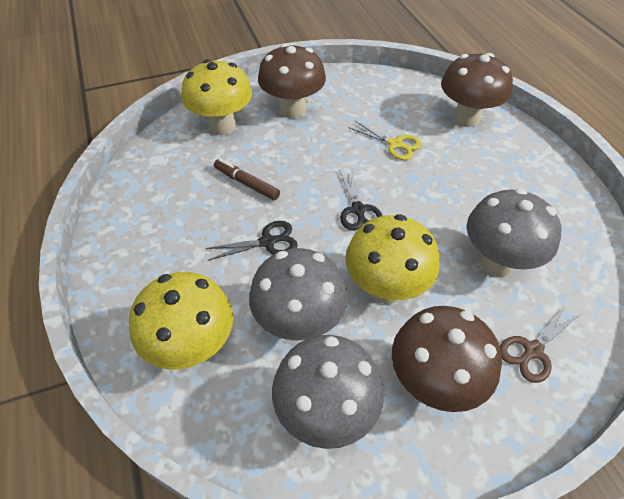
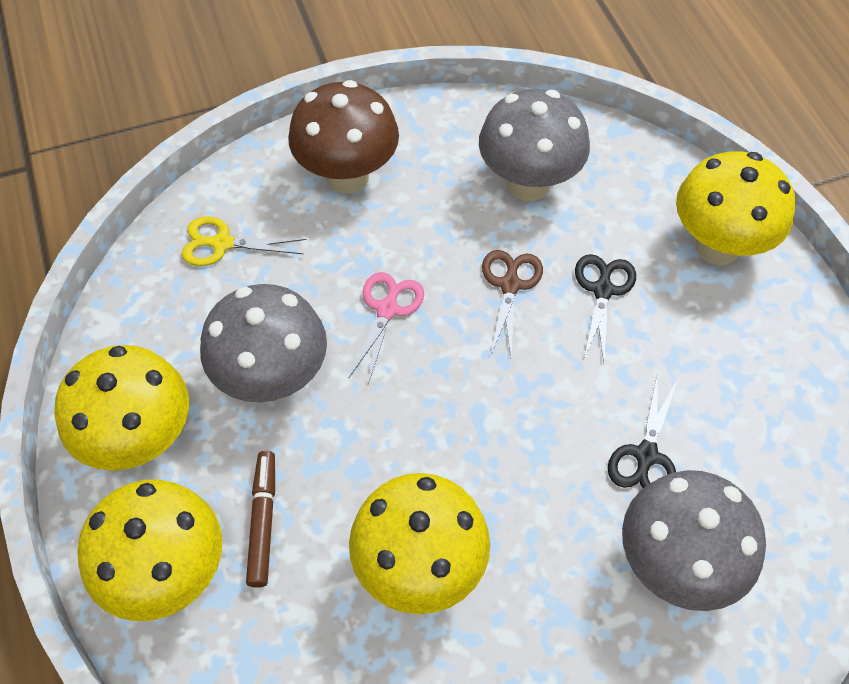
brown mushroom: 3 -> 1
pink scissors: 0 -> 1
yellow mushroom: 3 -> 4

